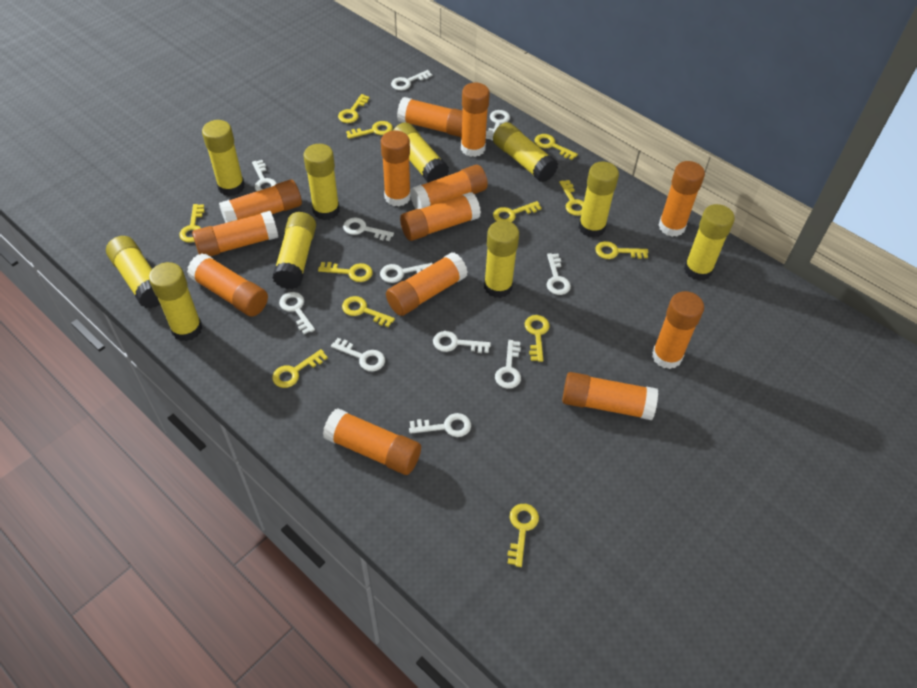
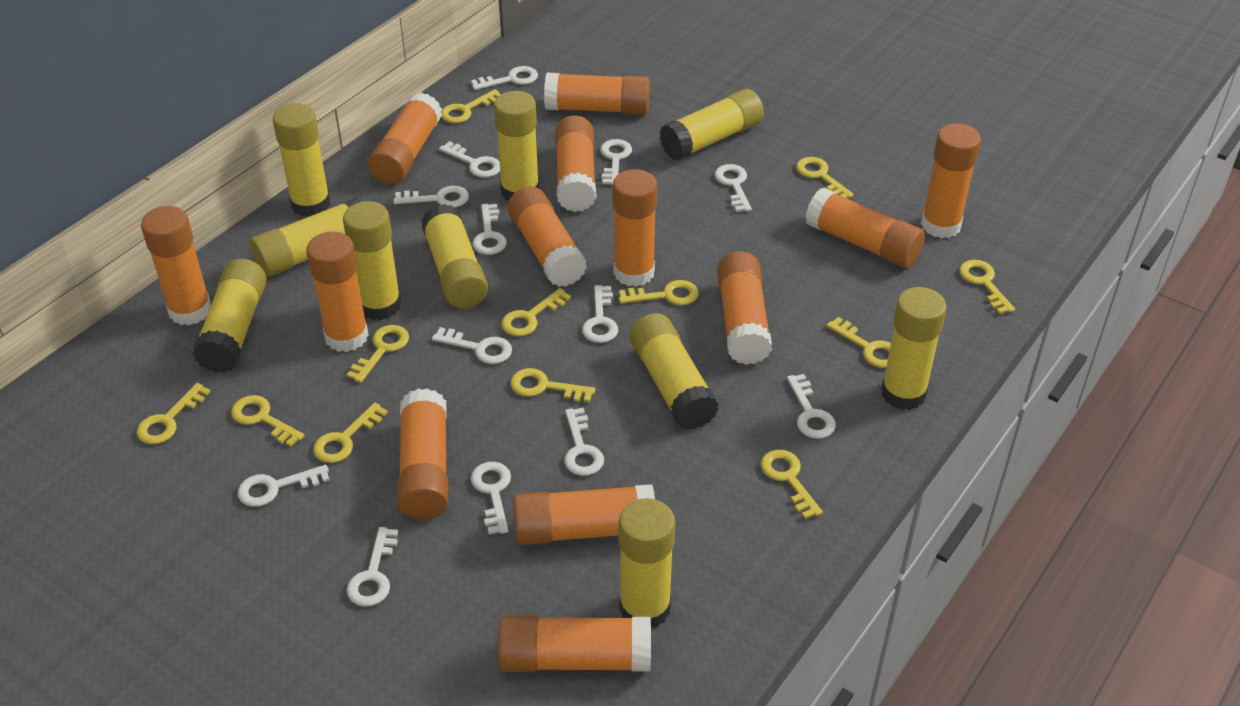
white key: 11 -> 13

